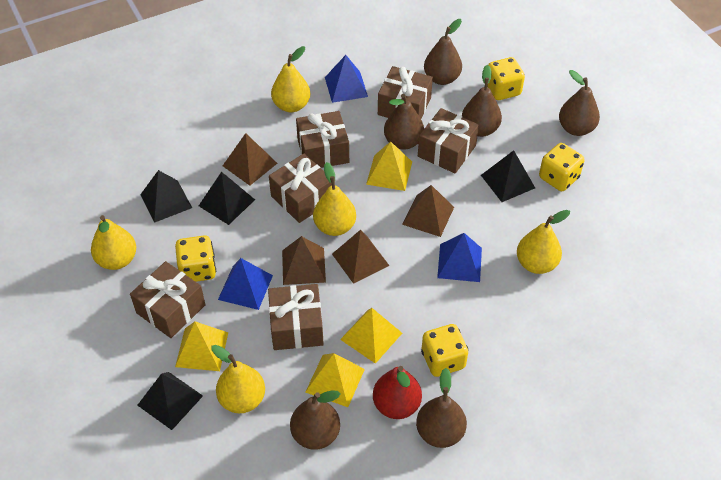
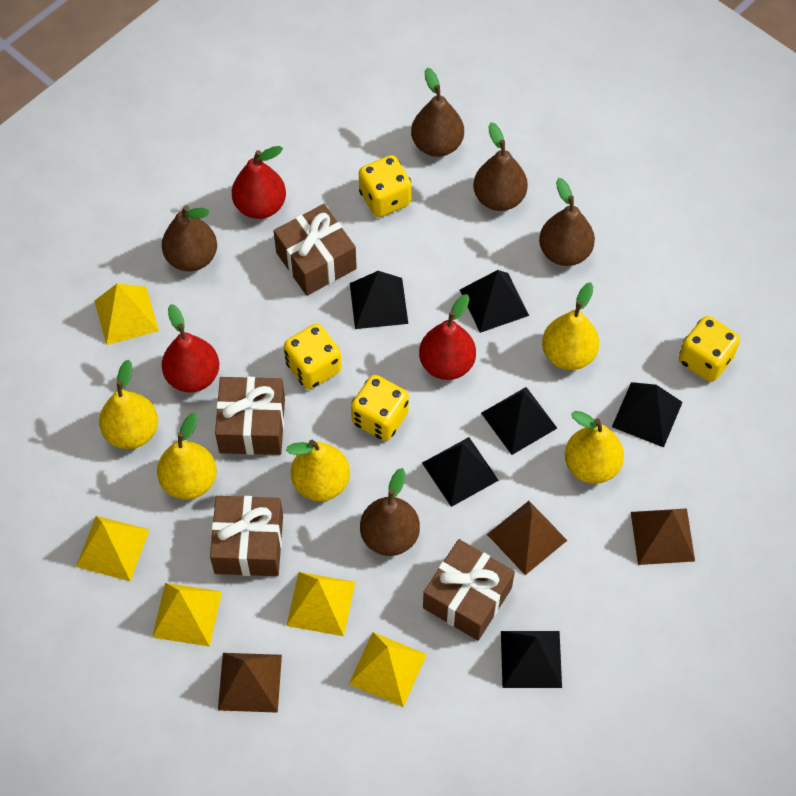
black pyramid: 4 -> 6
blue pyramid: 3 -> 0
brown gift: 6 -> 4
brown pear: 6 -> 5
brown pyramid: 4 -> 3
red pear: 1 -> 3
yellow pyramid: 4 -> 5

